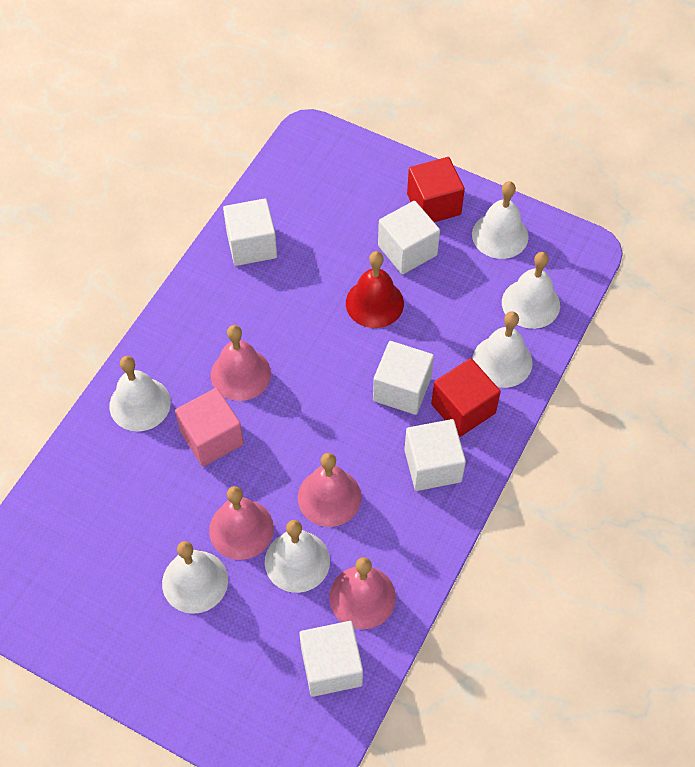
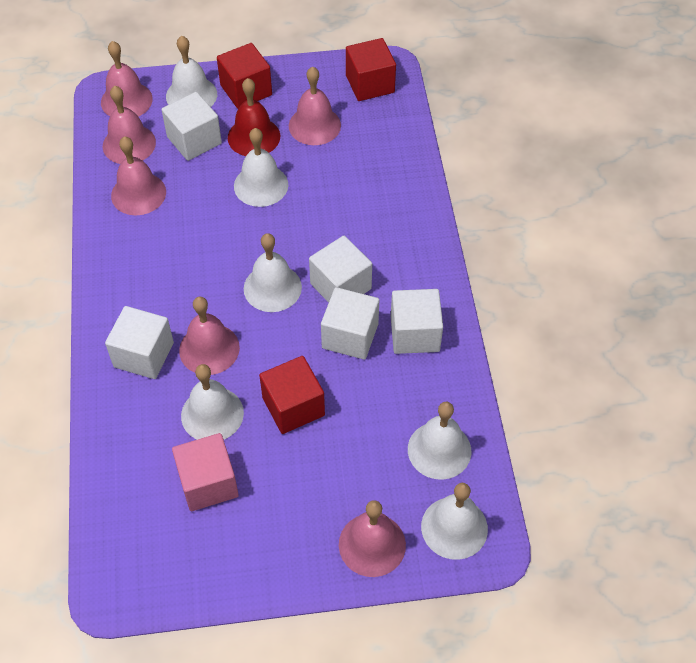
pink bell: 4 -> 6
red cube: 2 -> 3

